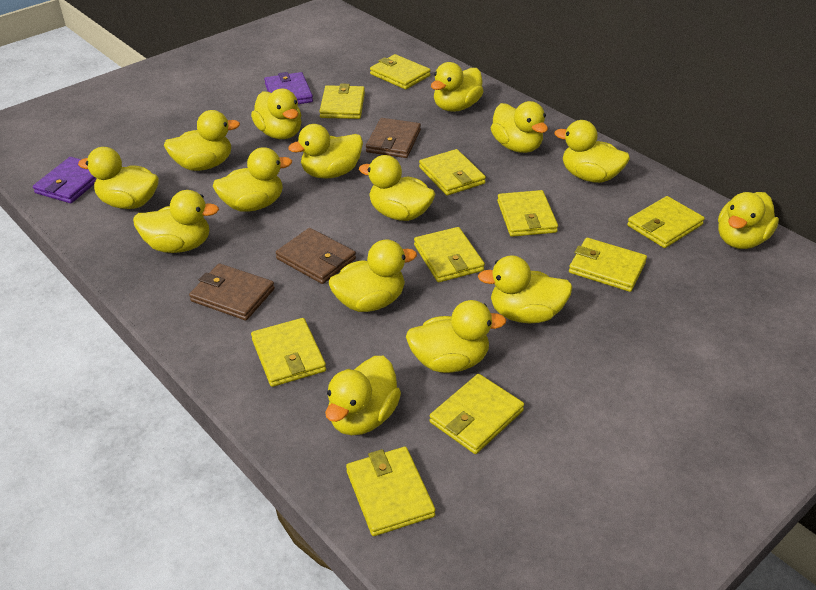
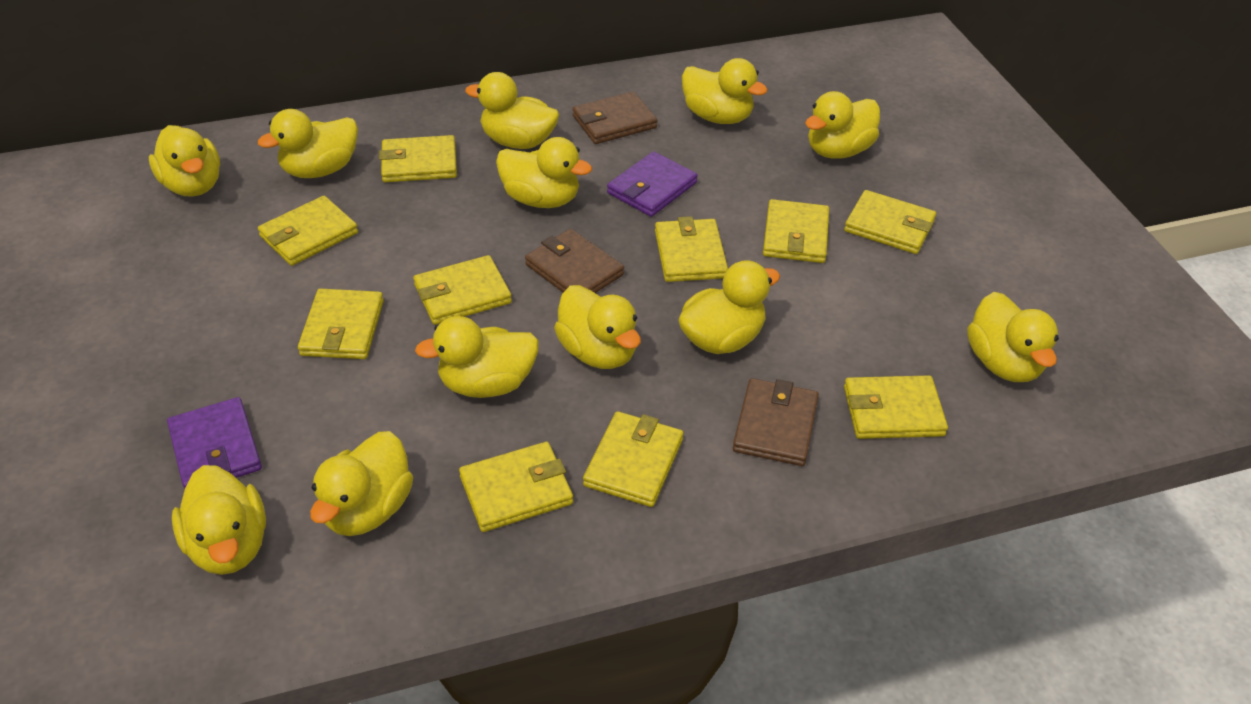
yellow duck: 15 -> 12

